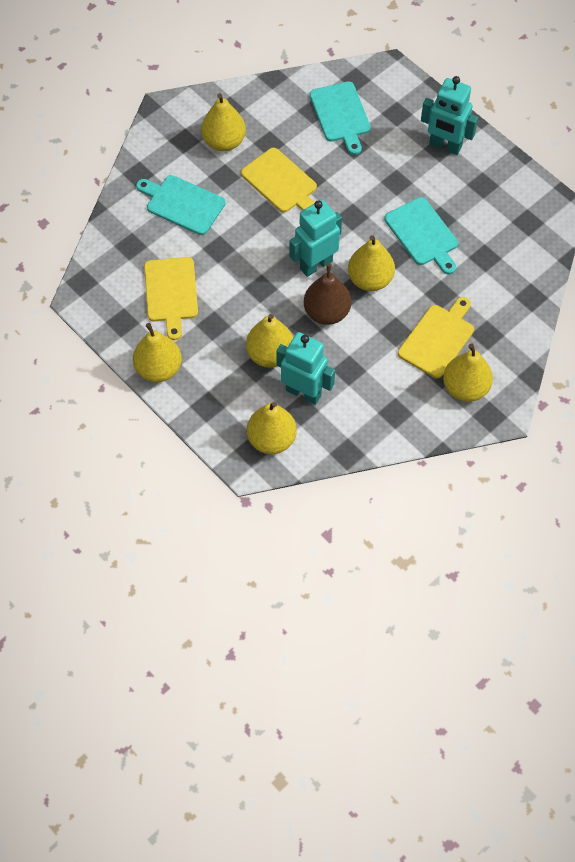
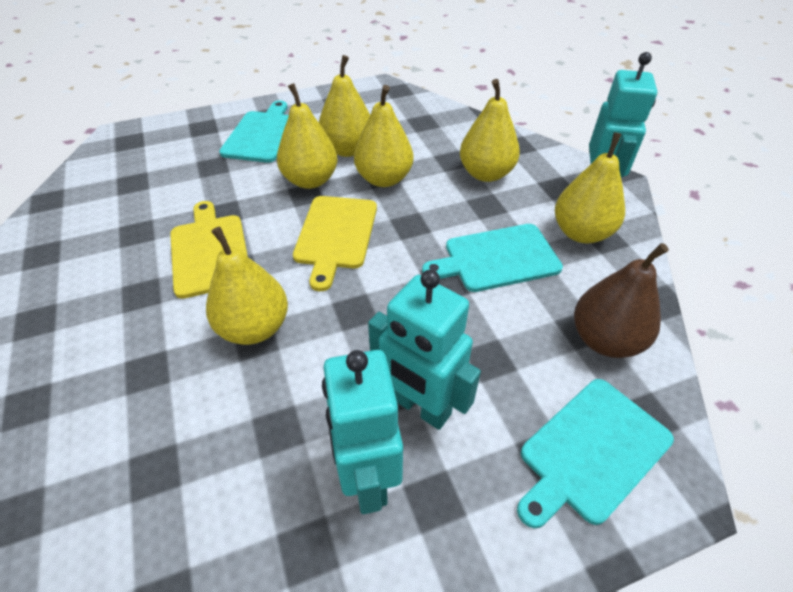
yellow cutting board: 3 -> 2

